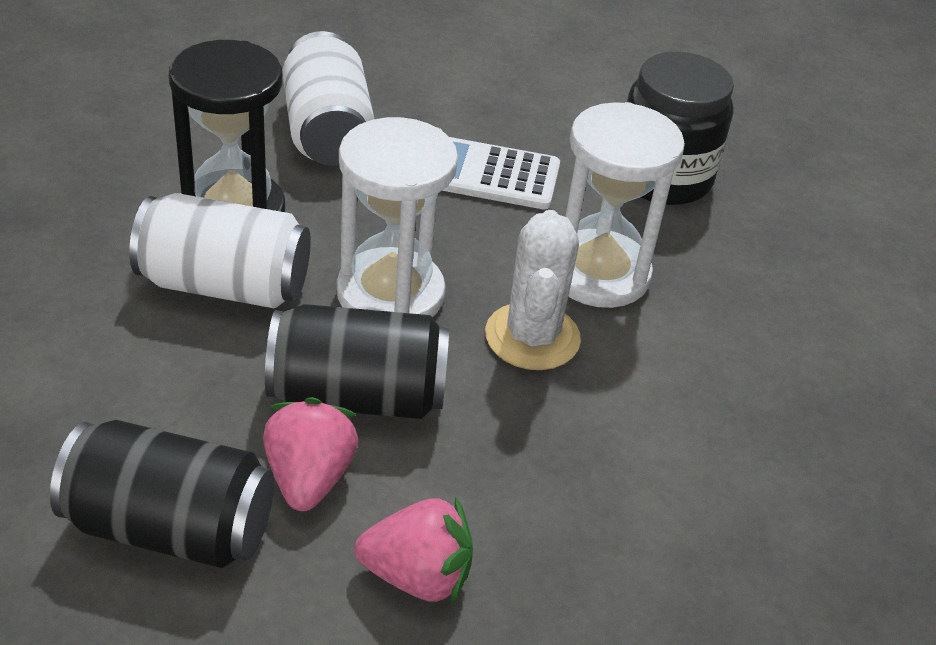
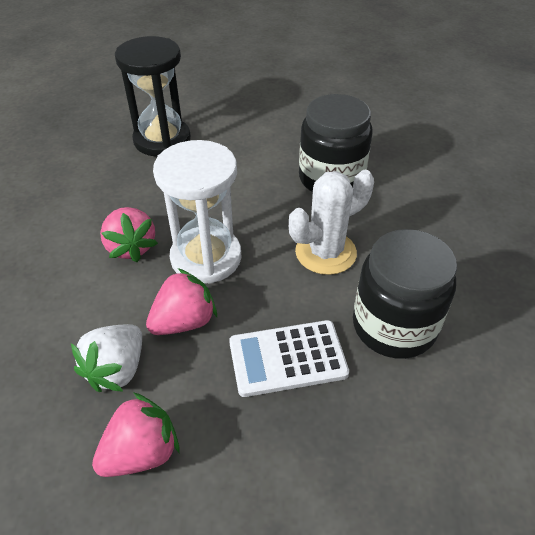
black can: 2 -> 0
black jar: 1 -> 2
pink strawberry: 2 -> 3
white can: 2 -> 0
white hourglass: 2 -> 1
white strawberry: 0 -> 1

